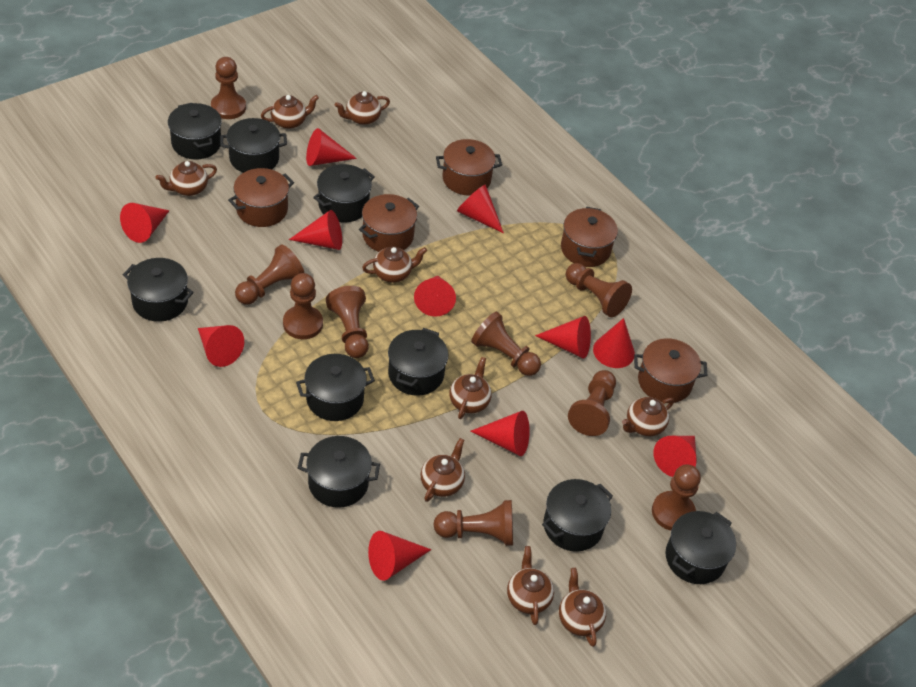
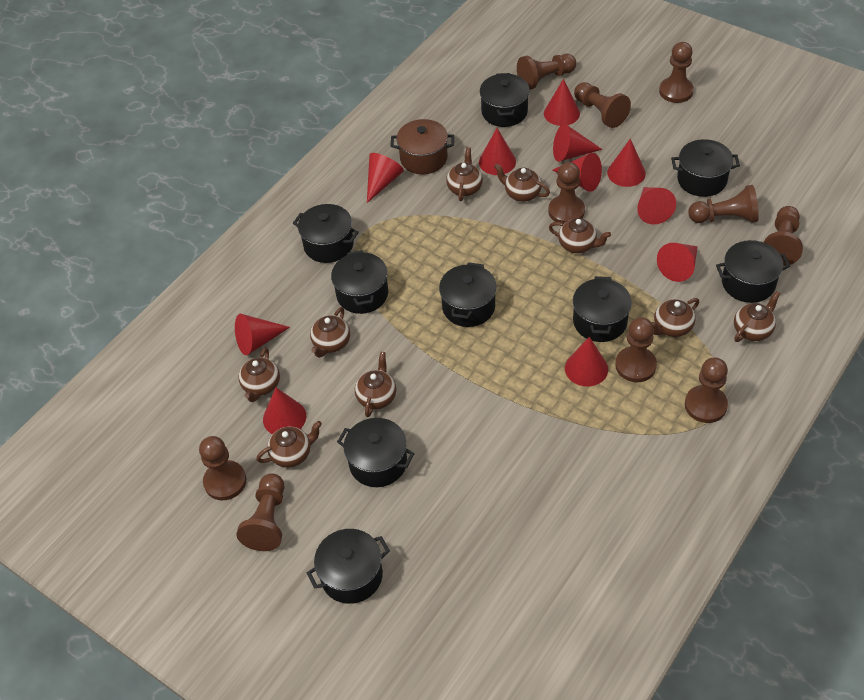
brown pawn: 9 -> 10
brown pot: 5 -> 1

